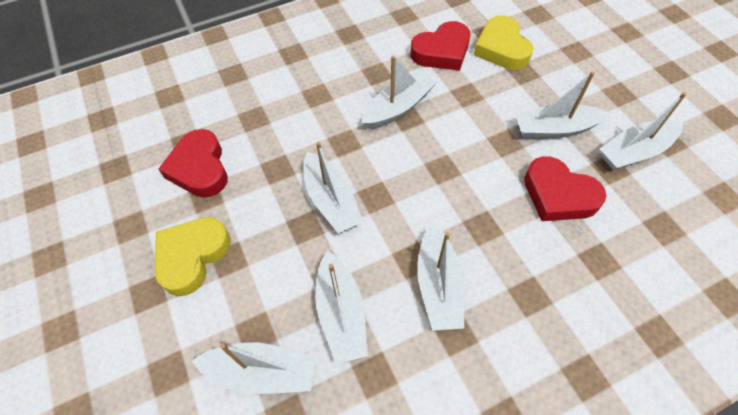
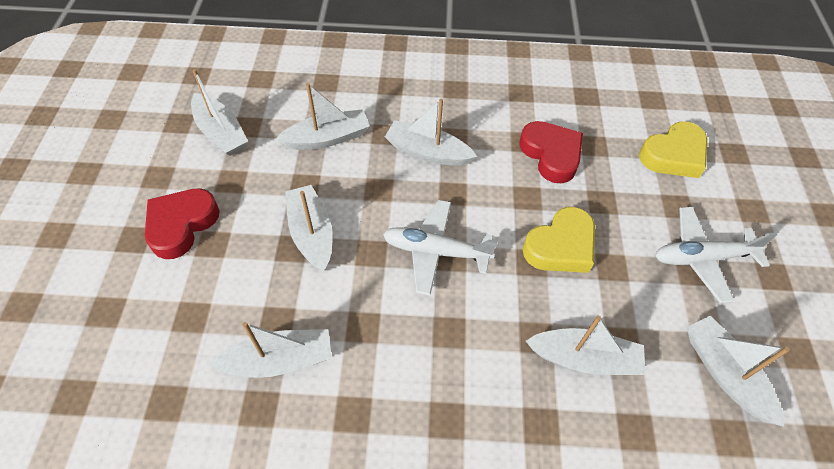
red heart: 3 -> 2
white plane: 0 -> 2

